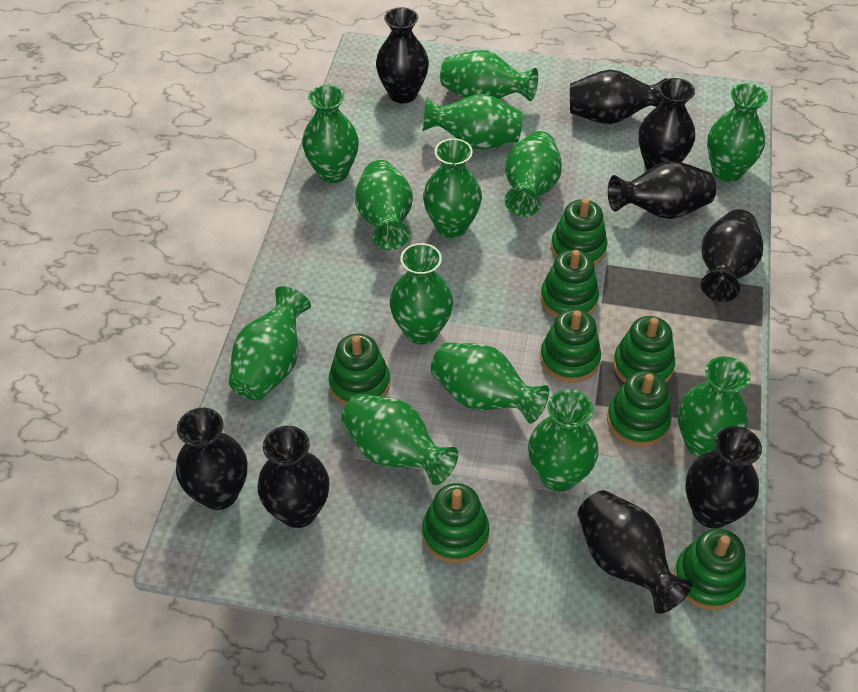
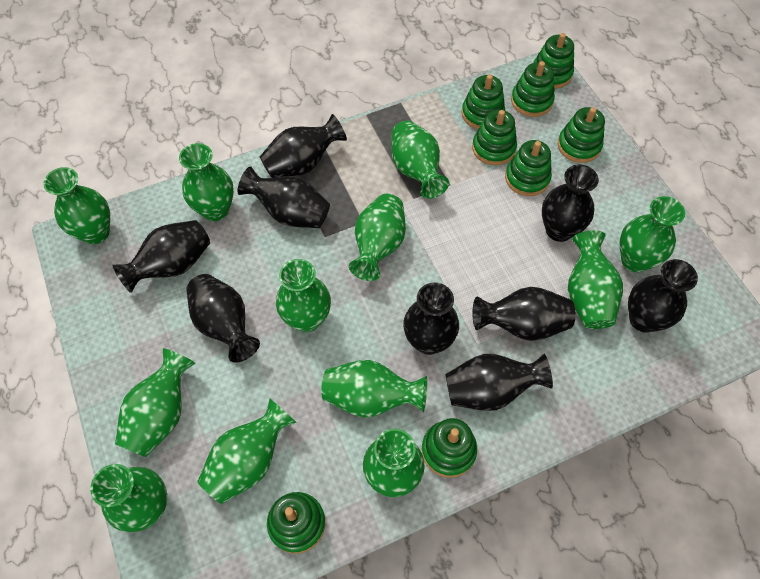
green vase: 13 -> 12

